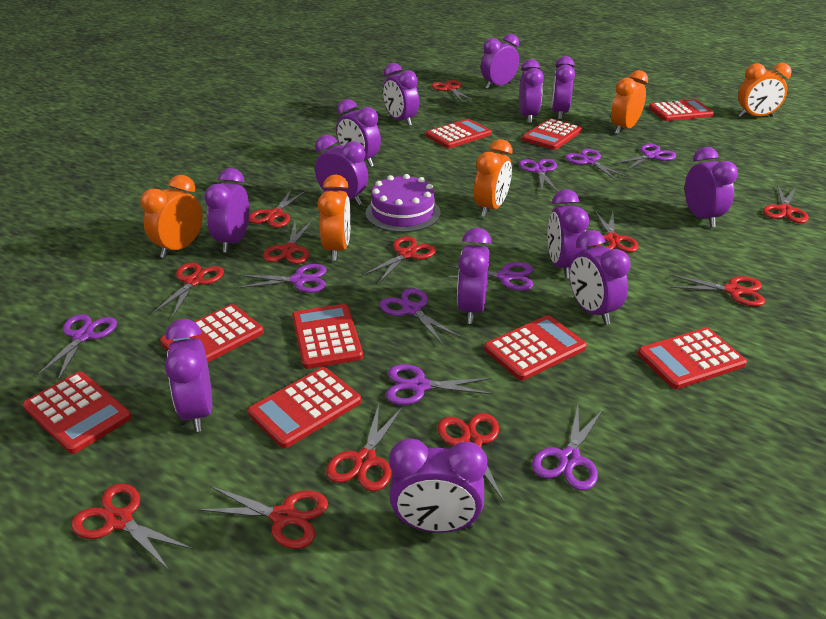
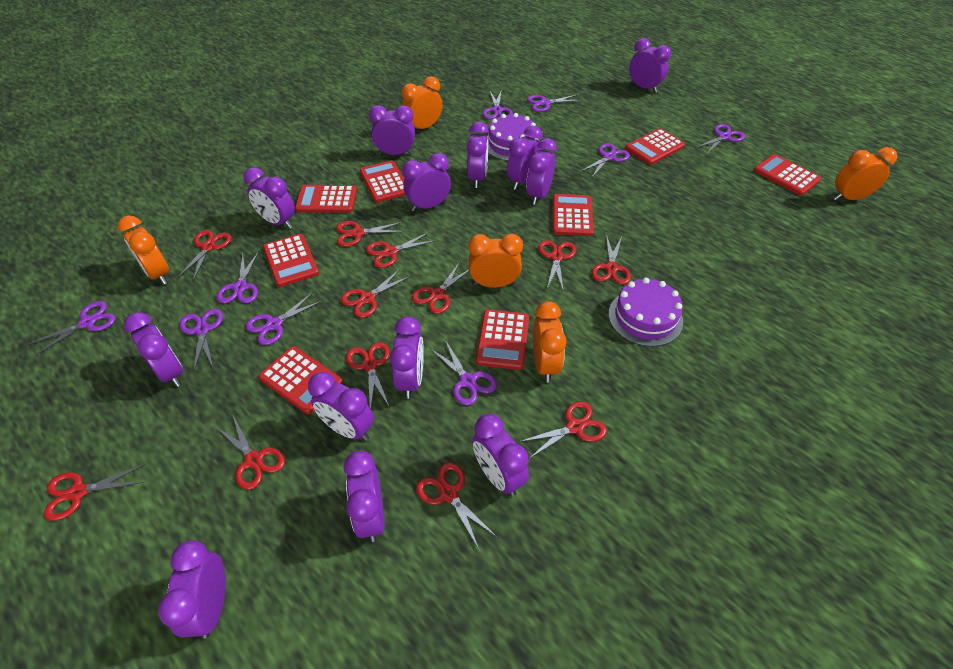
purple cake: 1 -> 2
red calculator: 9 -> 8

